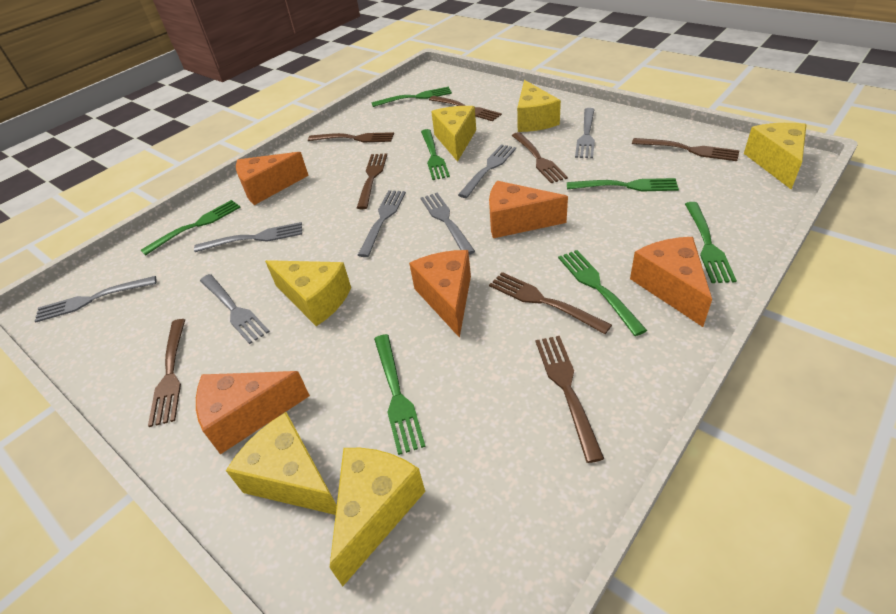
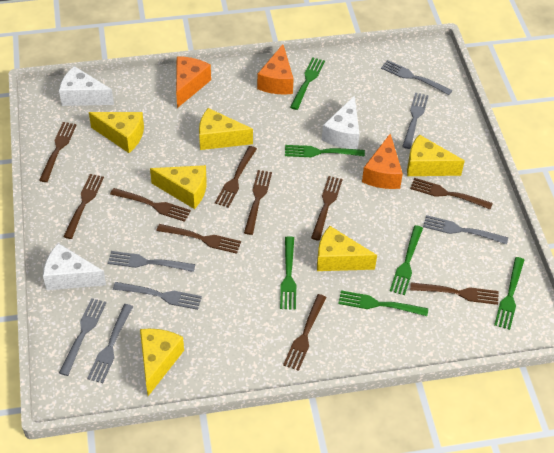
brown fork: 8 -> 10
green fork: 7 -> 6
orange cheese: 5 -> 3
white cheese: 0 -> 3

